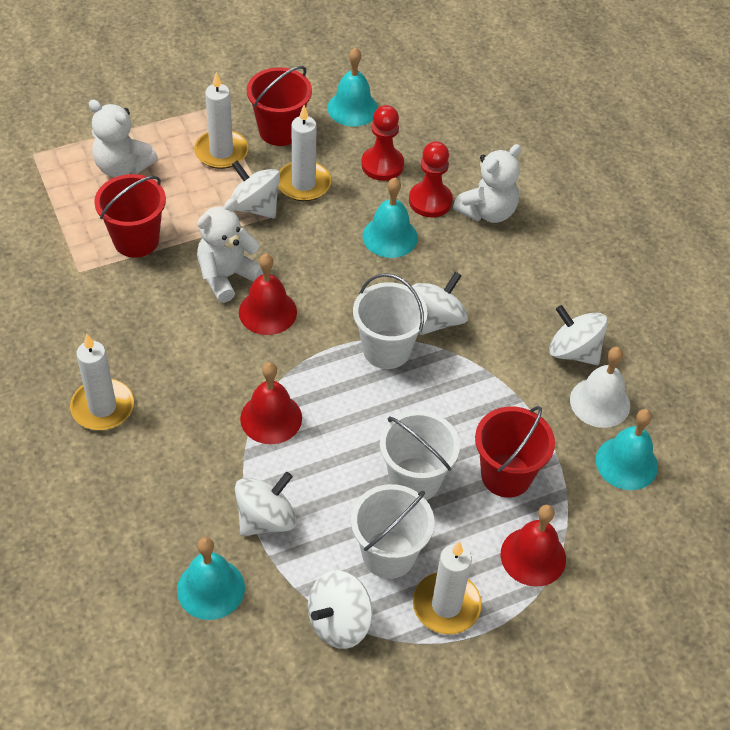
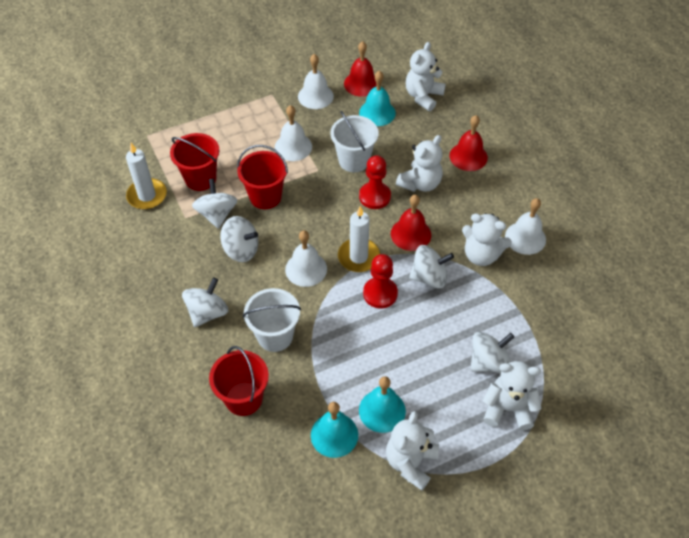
turquoise bell: 4 -> 3
white bell: 1 -> 4
white bucket: 3 -> 2
white candle: 4 -> 2
white teddy bear: 3 -> 5

